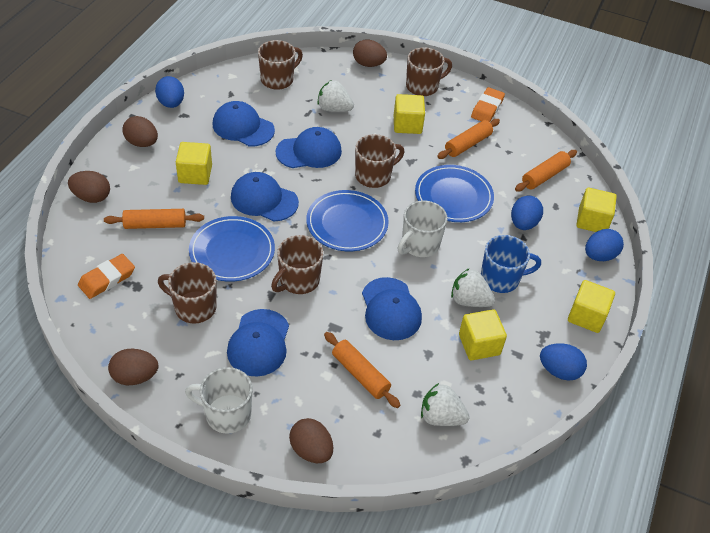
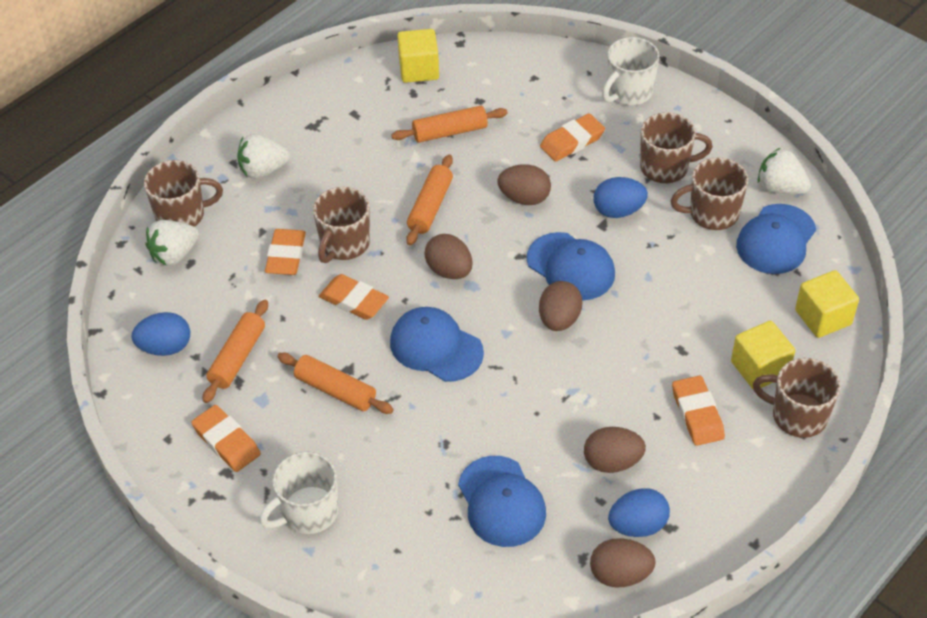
blue cap: 5 -> 4
blue egg: 4 -> 3
blue mug: 1 -> 0
blue plate: 3 -> 0
orange eraser: 2 -> 5
yellow cube: 5 -> 3

